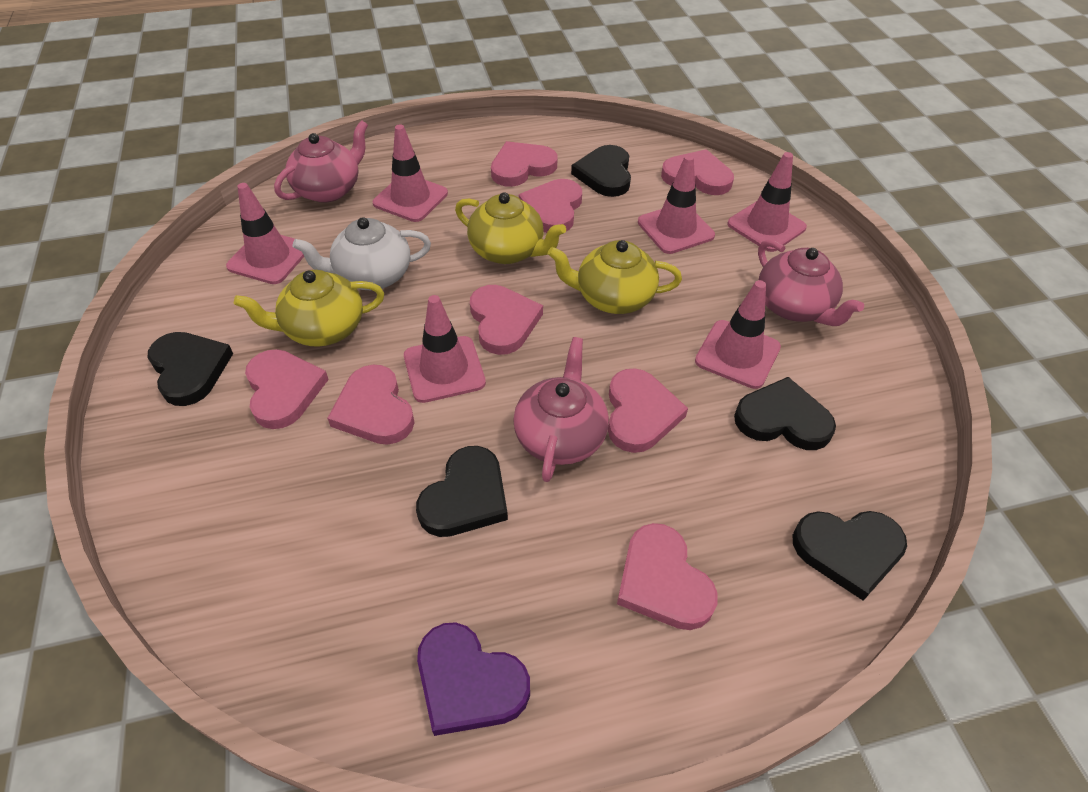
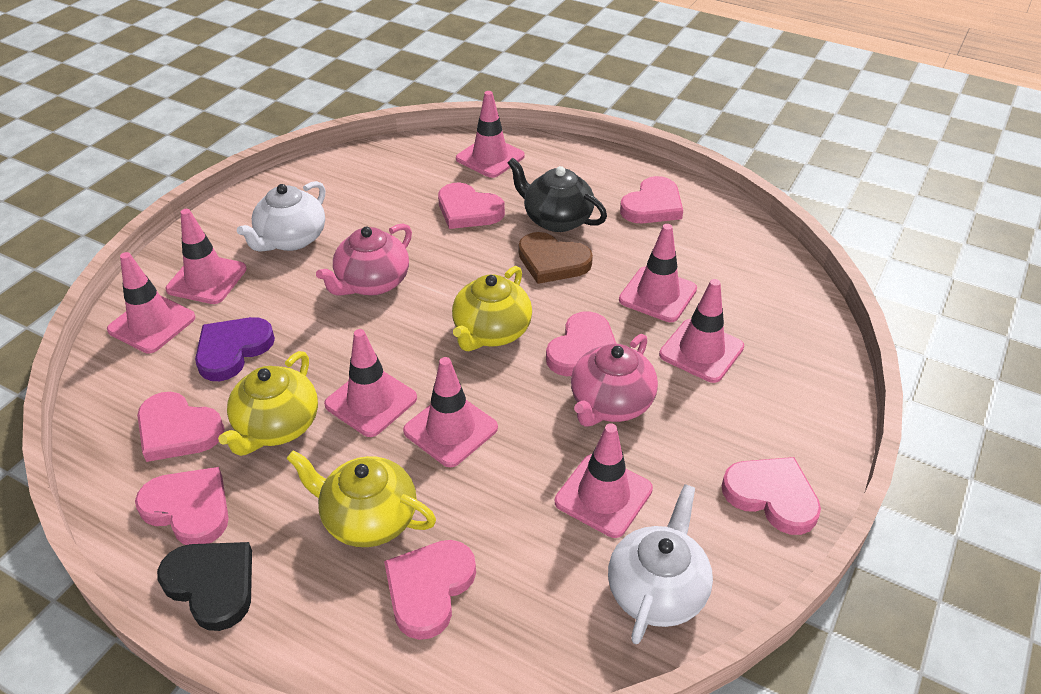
black heart: 5 -> 1
black teapot: 0 -> 1
brown heart: 0 -> 1
pink heart: 8 -> 7
pink teapot: 3 -> 2
pink traffic cone: 6 -> 8
white teapot: 1 -> 2

